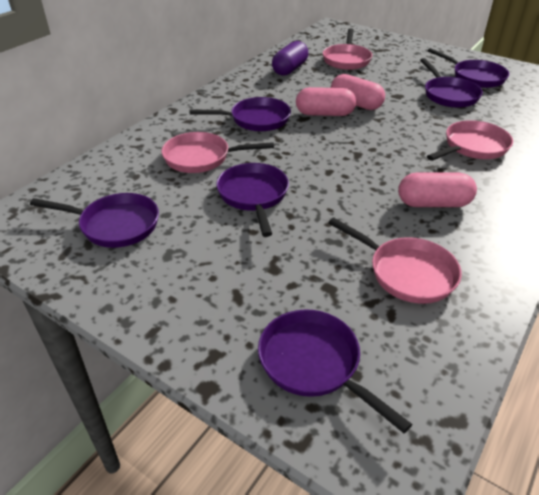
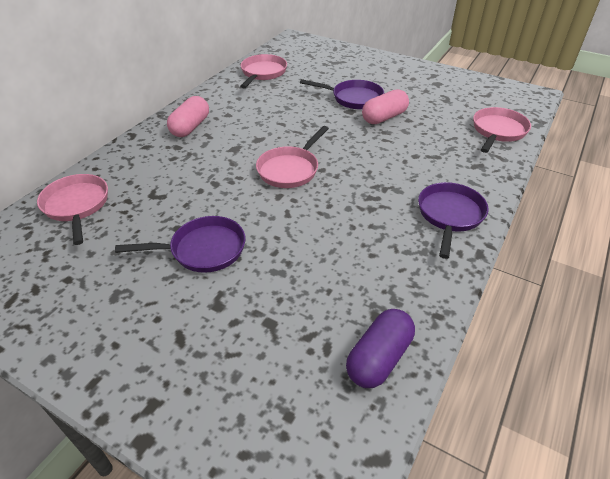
pink capsule: 3 -> 2
purple pan: 6 -> 3

